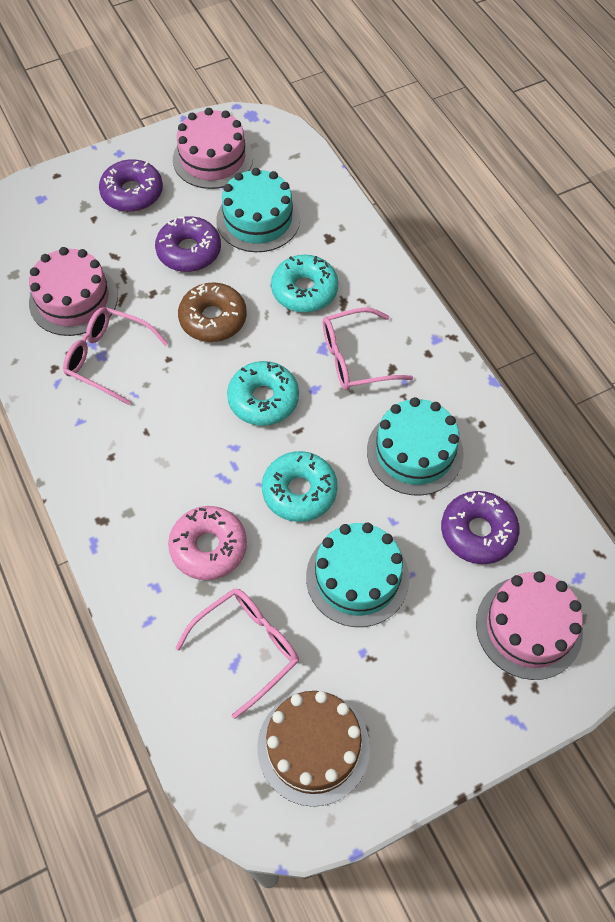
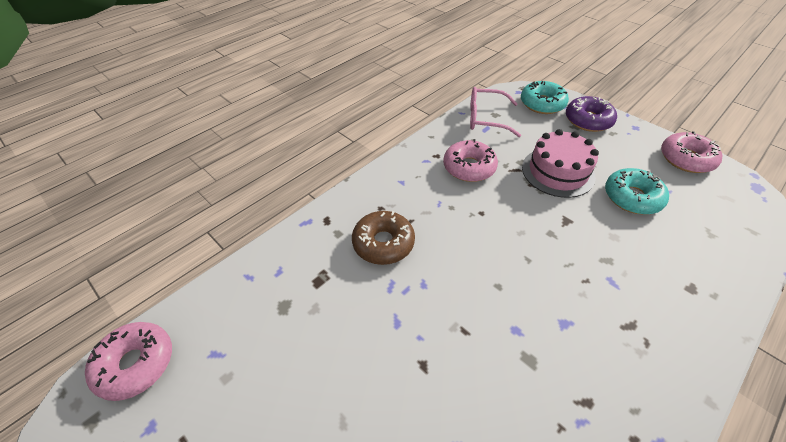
brown cake: 1 -> 0
pink cake: 3 -> 1
pink donut: 1 -> 3
pink glasses: 3 -> 1
purple donut: 3 -> 1
turquoise cake: 3 -> 0
turquoise donut: 3 -> 2

